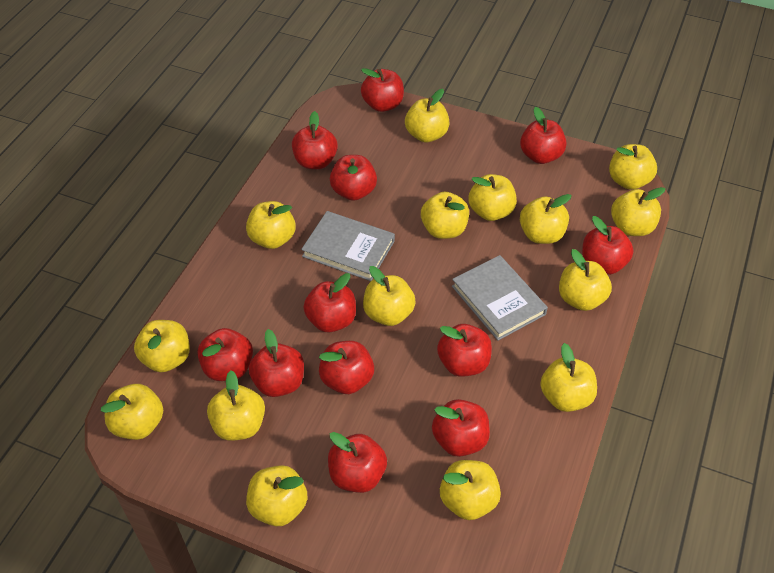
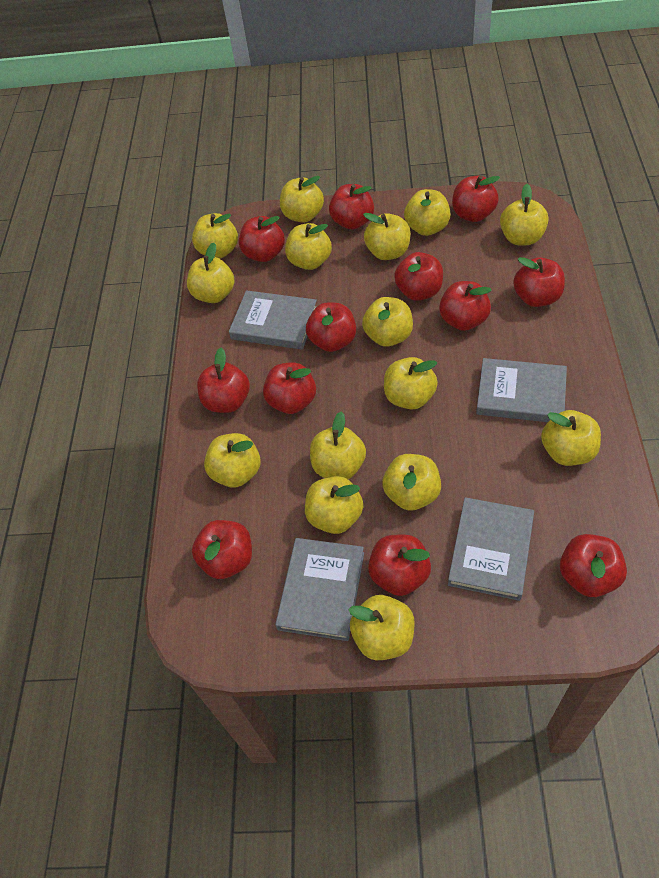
grey book: 2 -> 4

